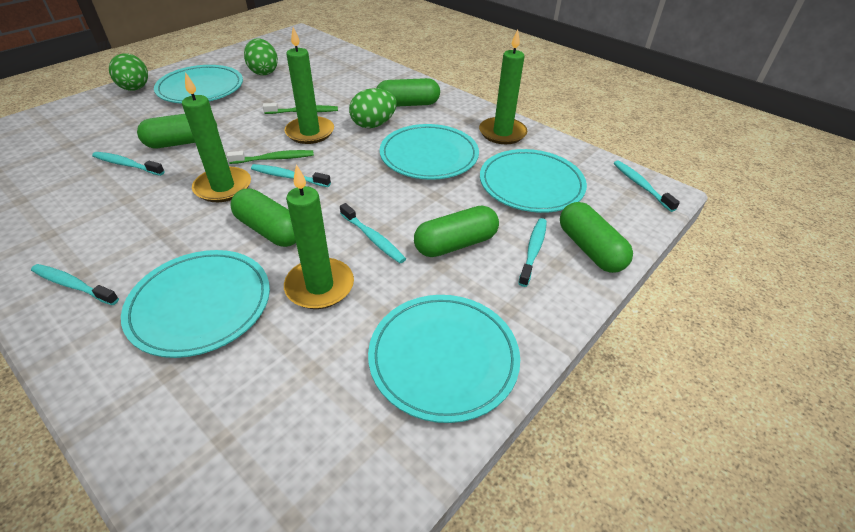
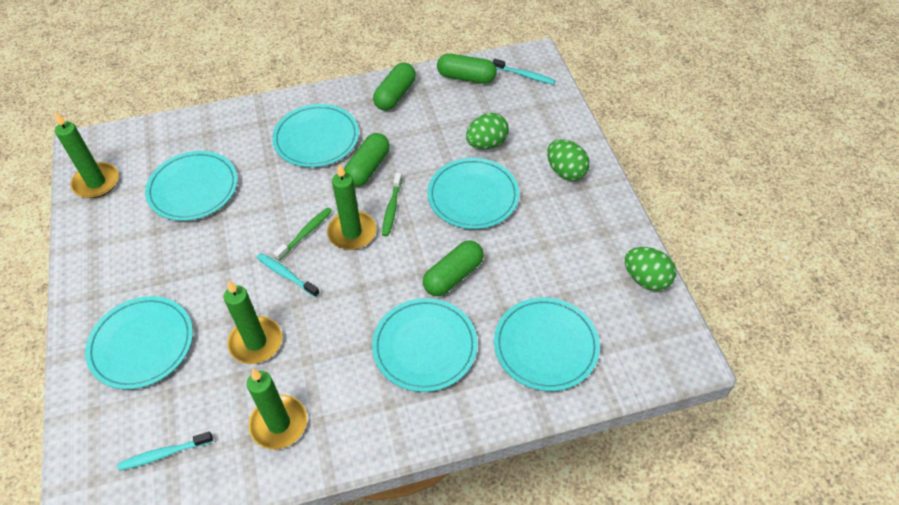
green capsule: 5 -> 4
turquoise plate: 5 -> 6
turquoise toothbrush: 6 -> 3

